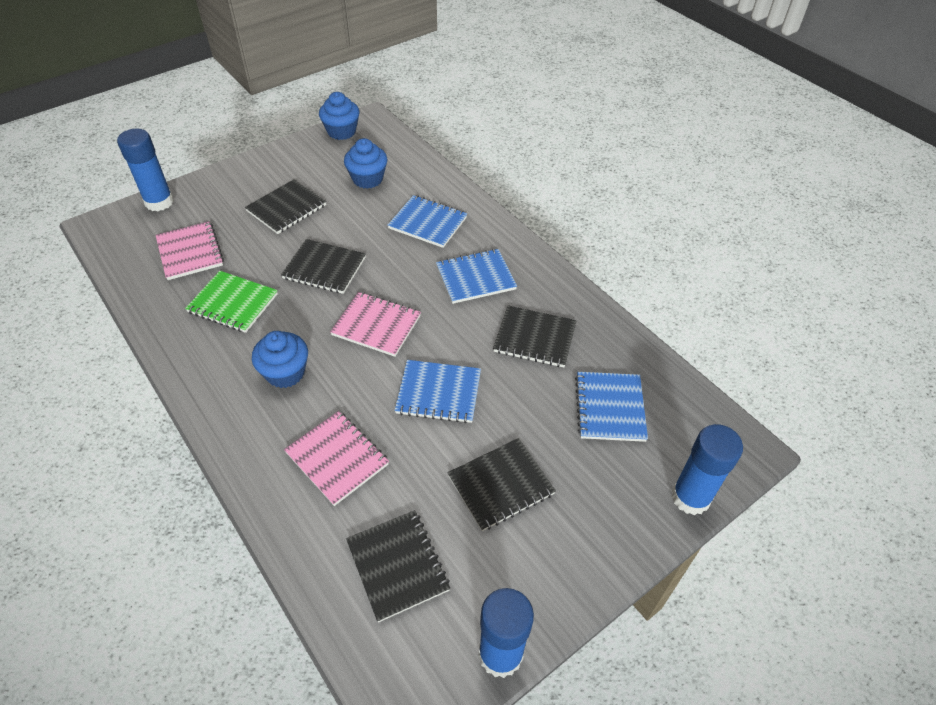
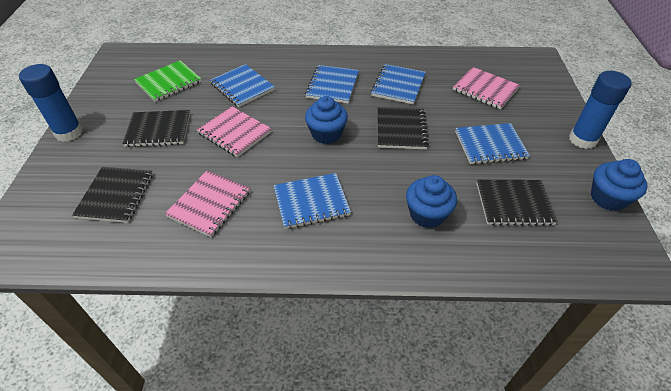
black notebook: 5 -> 4
blue glue stick: 3 -> 2
blue notebook: 4 -> 5

